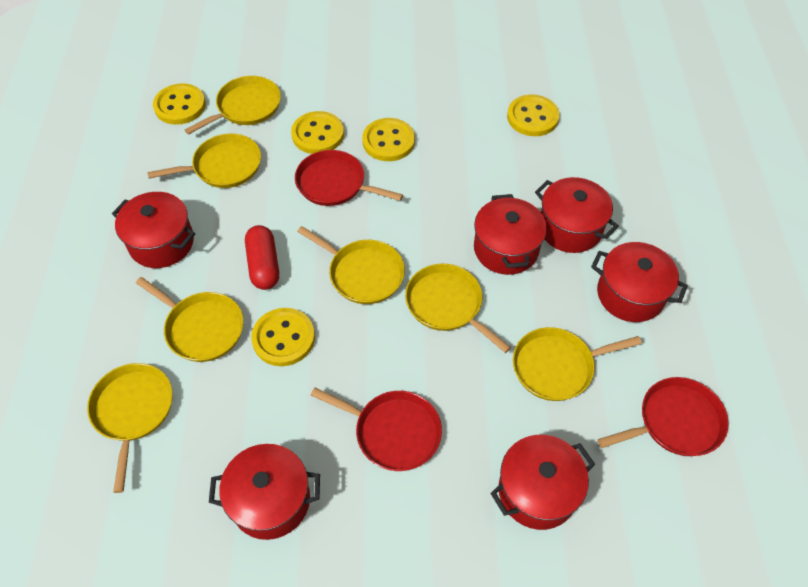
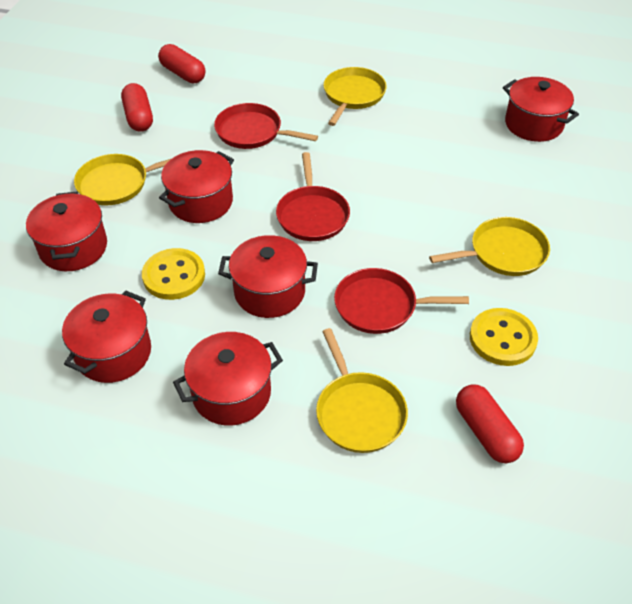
red capsule: 1 -> 3
yellow button: 5 -> 2
yellow pan: 7 -> 4

